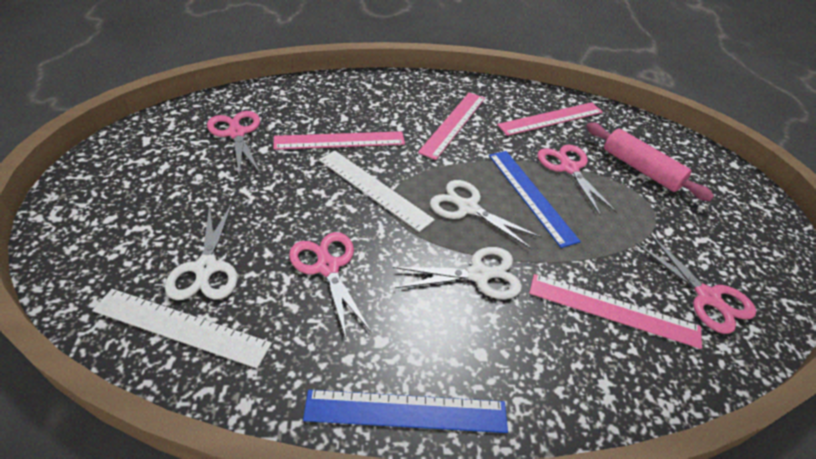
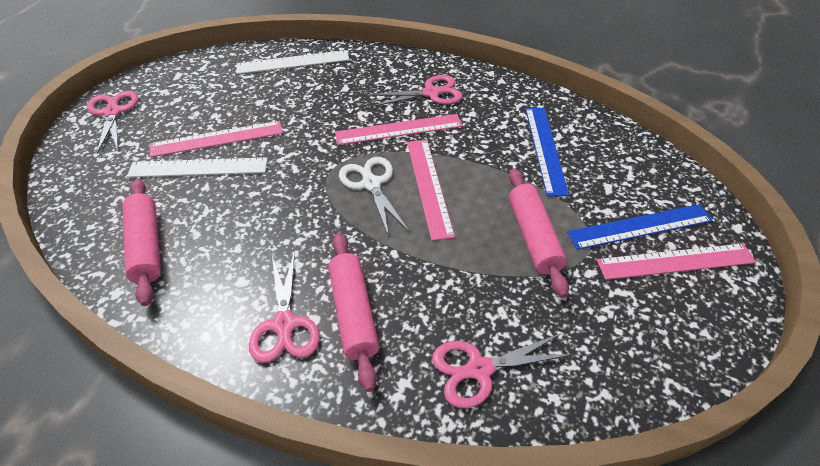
pink rolling pin: 1 -> 3
white scissors: 3 -> 1

